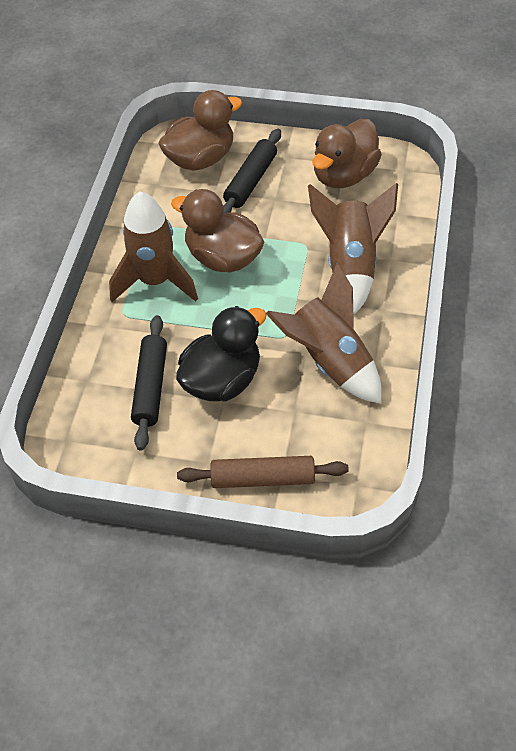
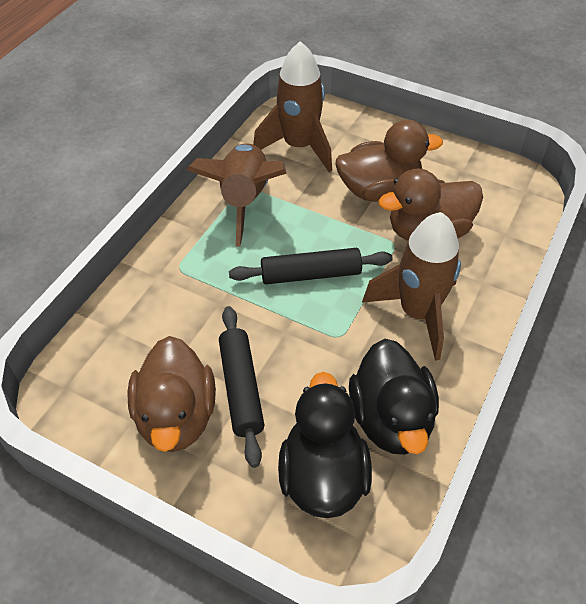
black duck: 1 -> 2
brown rolling pin: 1 -> 0

